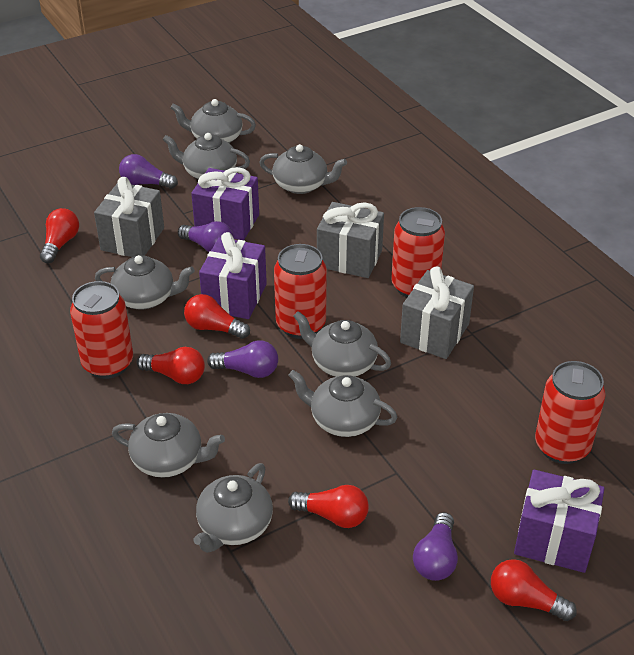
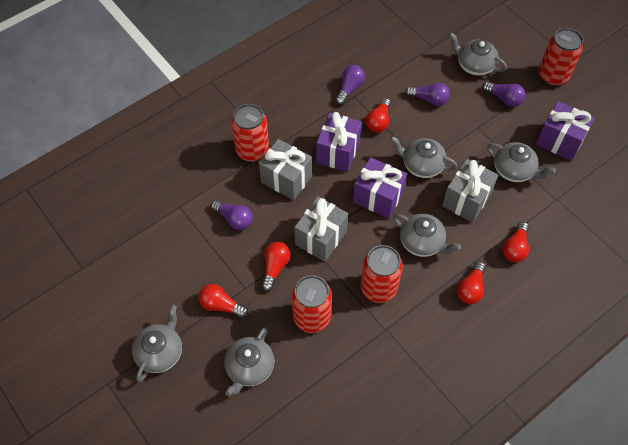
grey teapot: 8 -> 6

